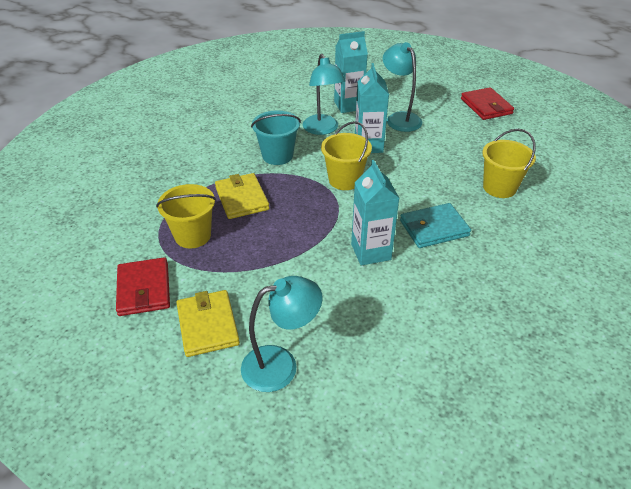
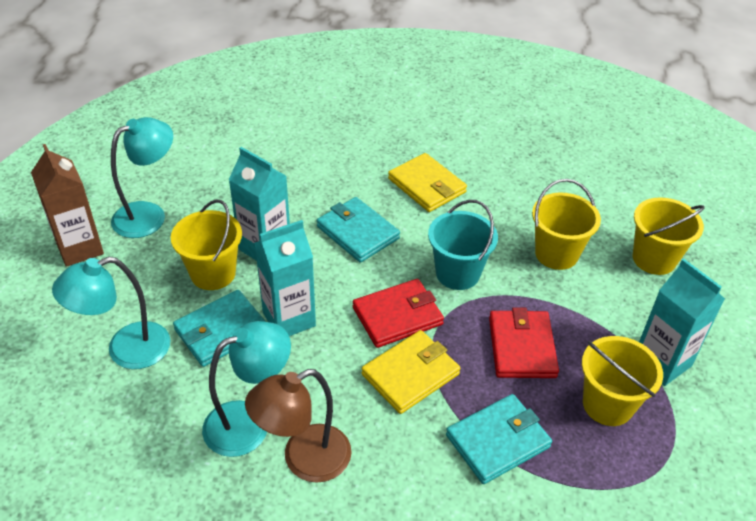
brown carton: 0 -> 1
brown lamp: 0 -> 1
turquoise wallet: 1 -> 3
yellow bucket: 3 -> 4

